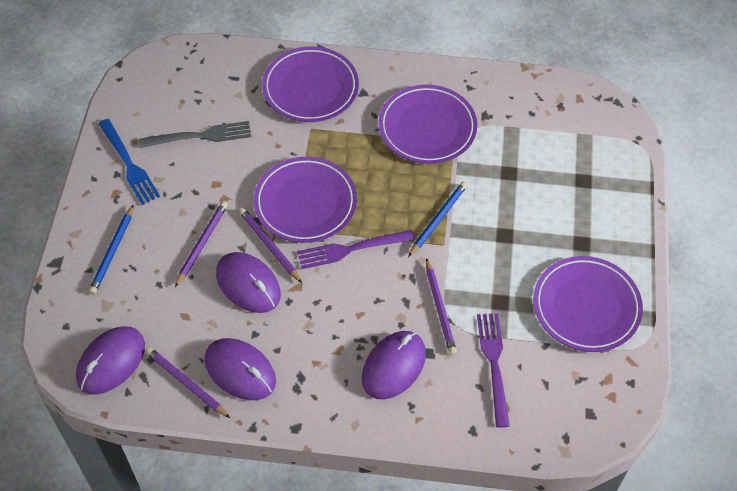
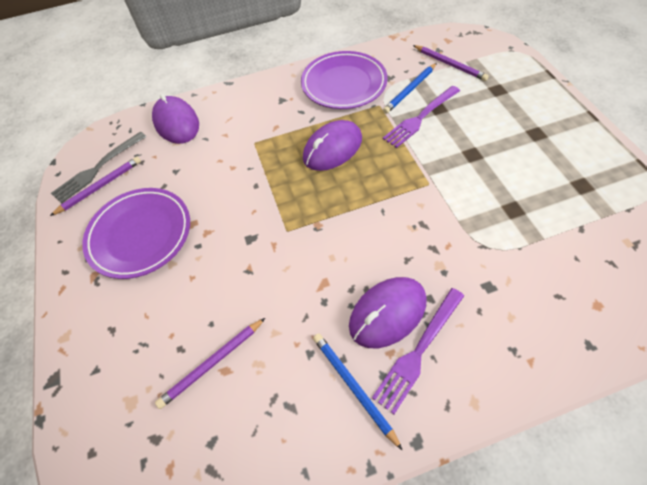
blue fork: 1 -> 0
purple mouse: 4 -> 3
purple pencil: 4 -> 3
purple plate: 4 -> 2

